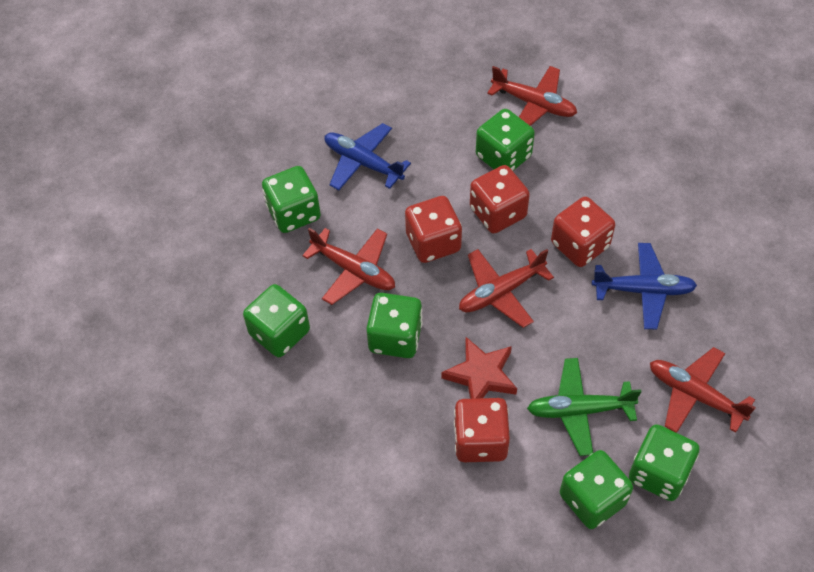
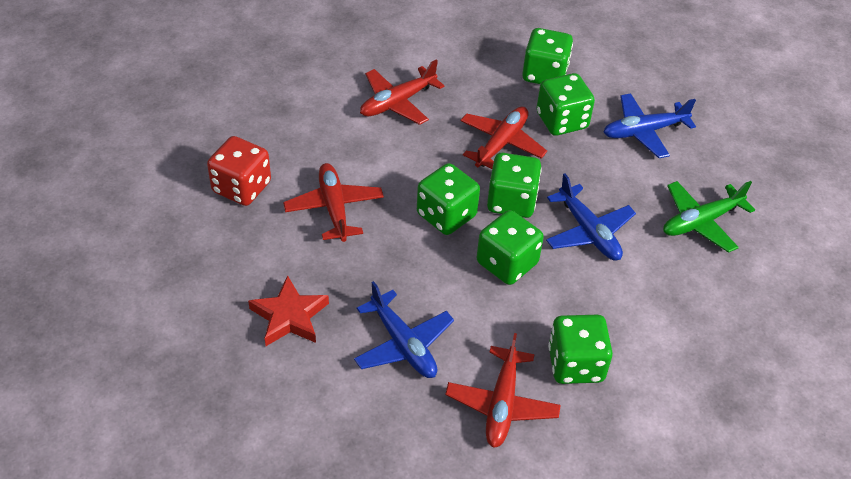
blue plane: 2 -> 3
red dice: 4 -> 1

